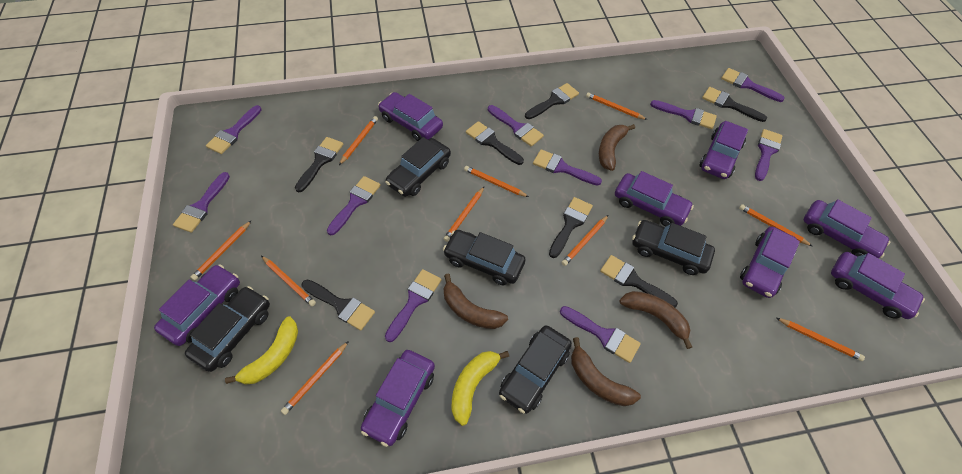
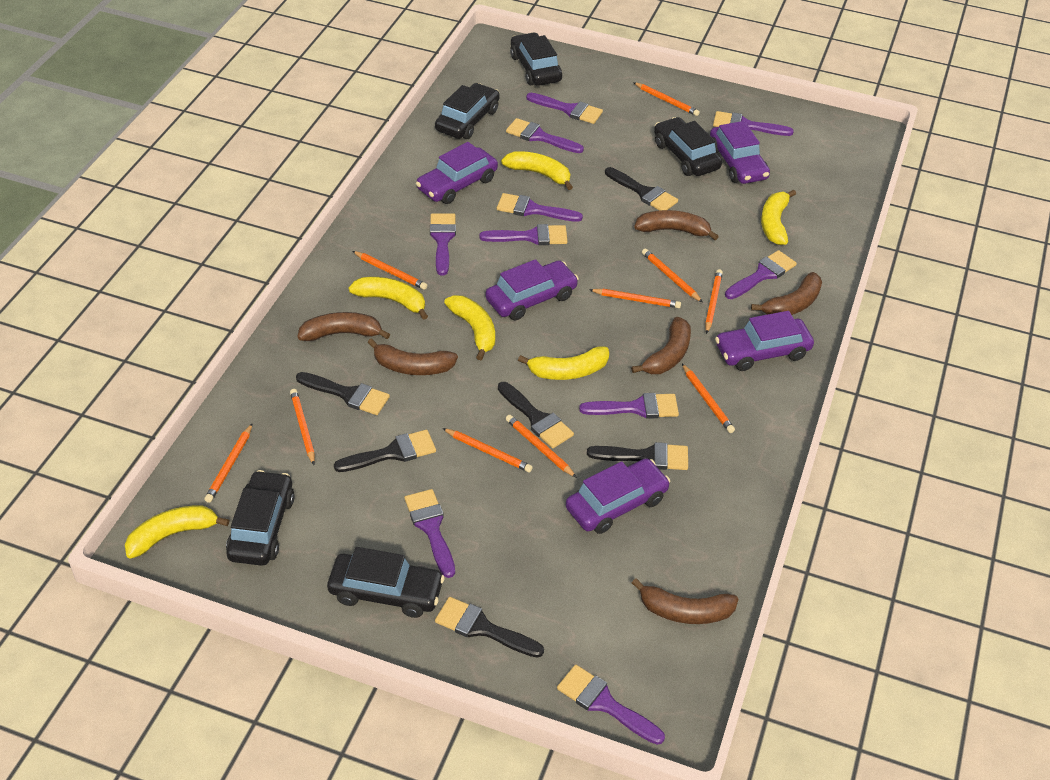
black brush: 7 -> 6
brown banana: 4 -> 6
purple car: 8 -> 5
yellow banana: 2 -> 6

